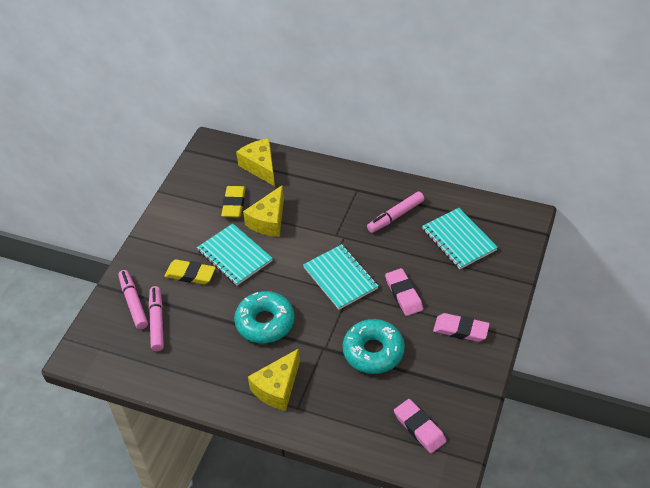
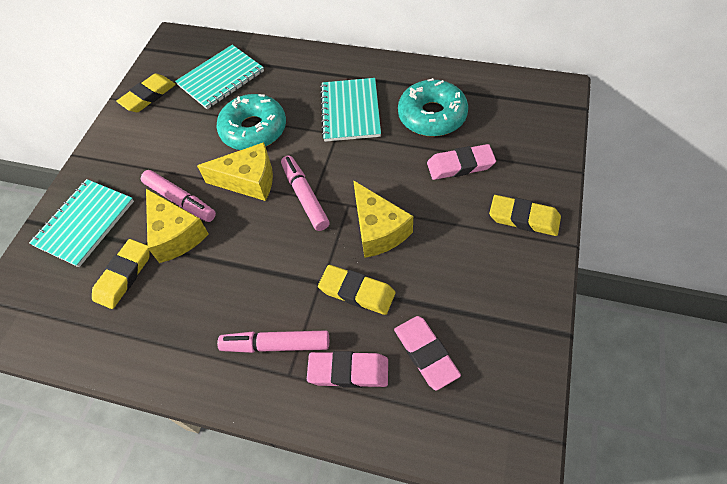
yellow eraser: 2 -> 4

